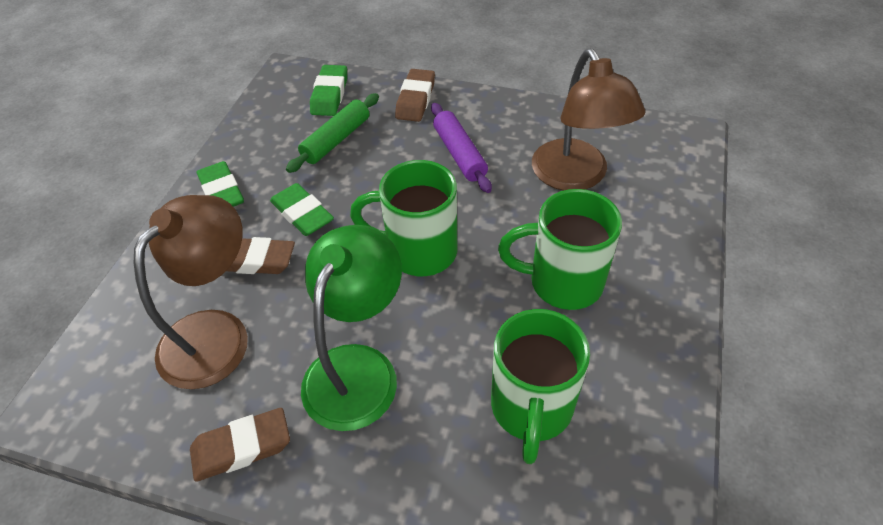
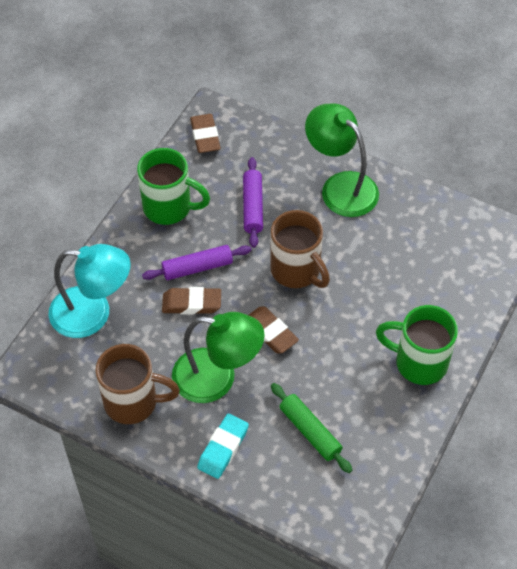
brown lamp: 2 -> 0
brown mug: 0 -> 2
green eraser: 3 -> 0
green lamp: 1 -> 2
green mug: 3 -> 2
purple rolling pin: 1 -> 2
turquoise eraser: 0 -> 1
turquoise lamp: 0 -> 1

